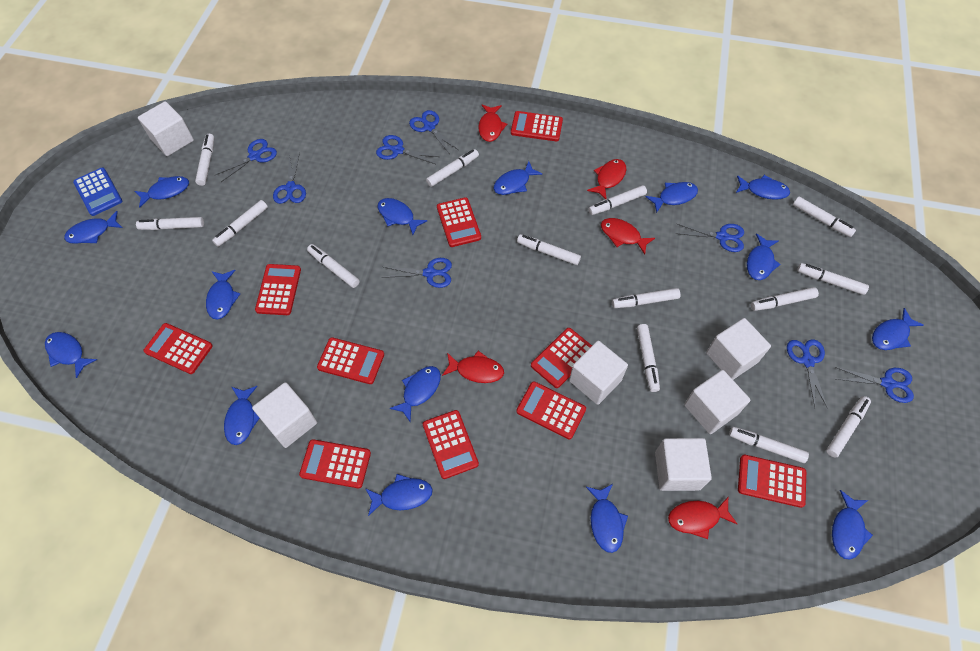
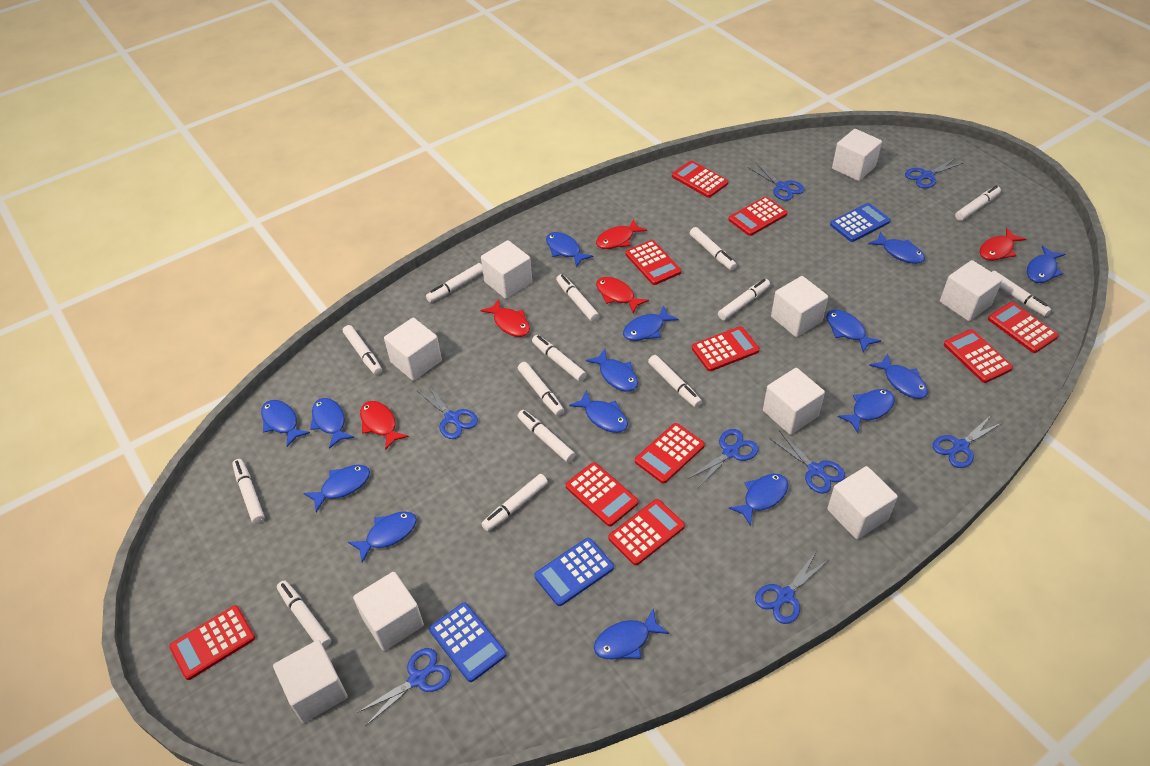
blue calculator: 1 -> 3
white cube: 6 -> 9

